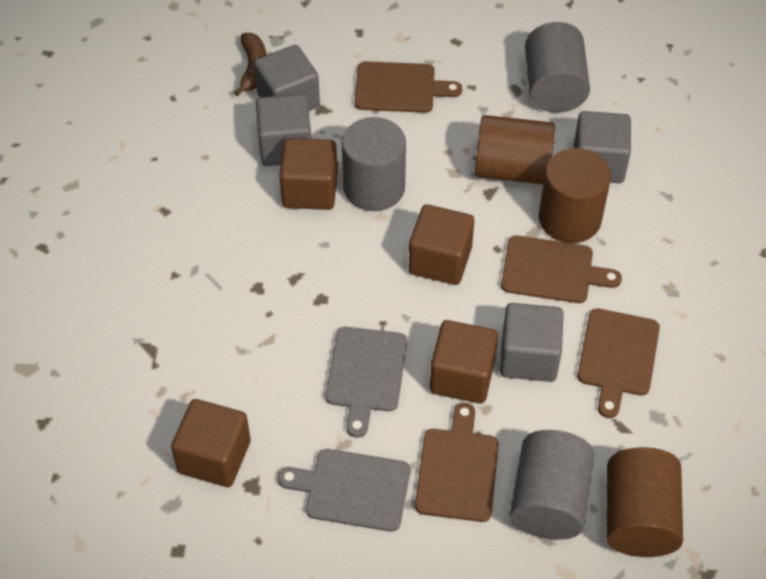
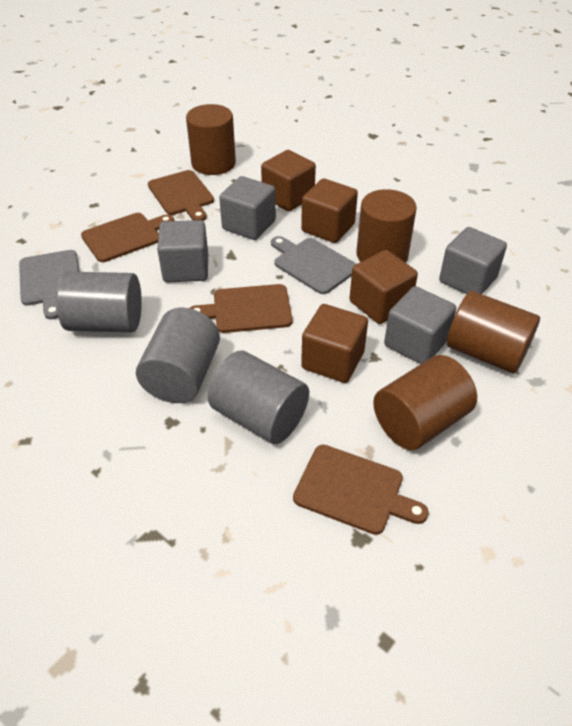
brown banana: 1 -> 0
brown cylinder: 3 -> 4

